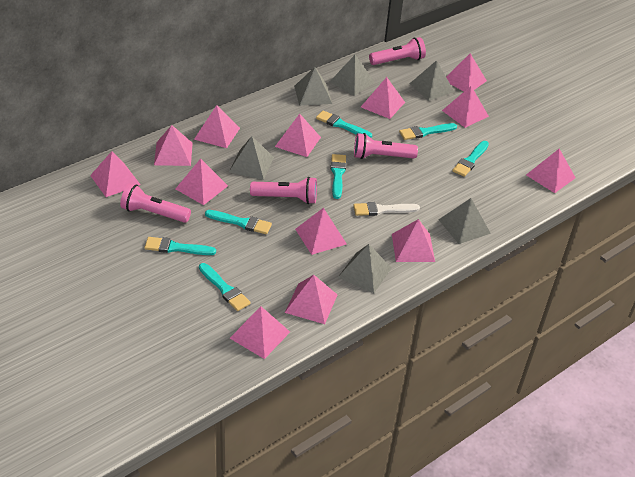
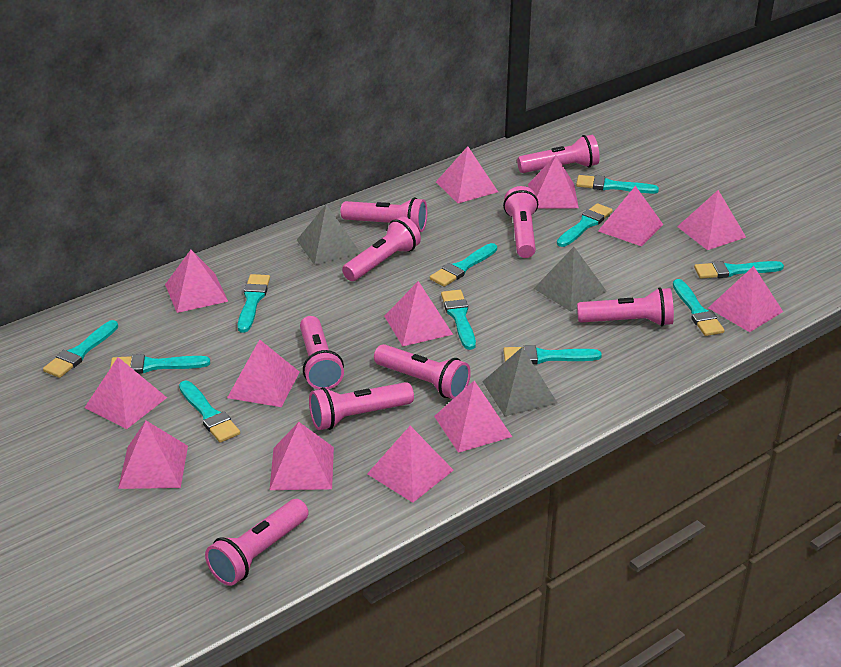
grey pyramid: 6 -> 3
pink flashlight: 4 -> 9
turquoise brush: 7 -> 11
white brush: 1 -> 0

